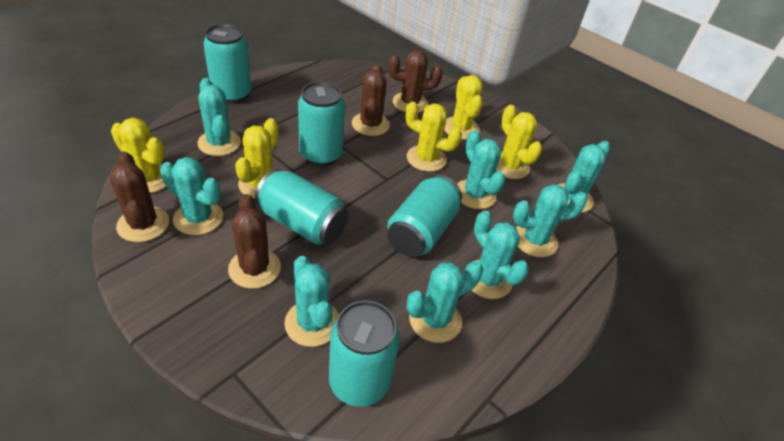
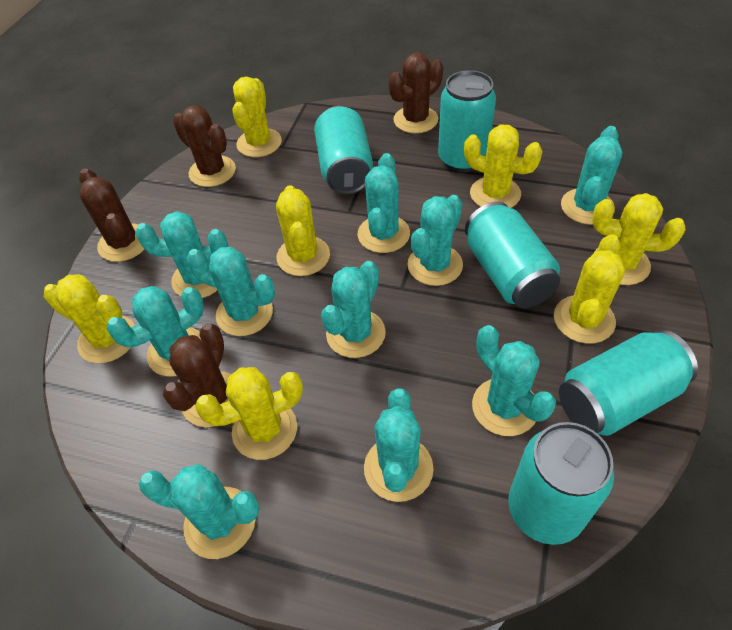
turquoise cactus: 8 -> 10
yellow cactus: 5 -> 7

